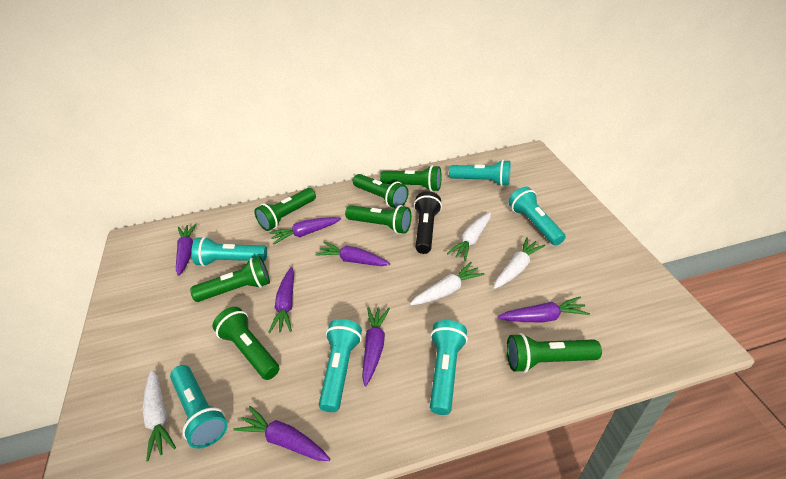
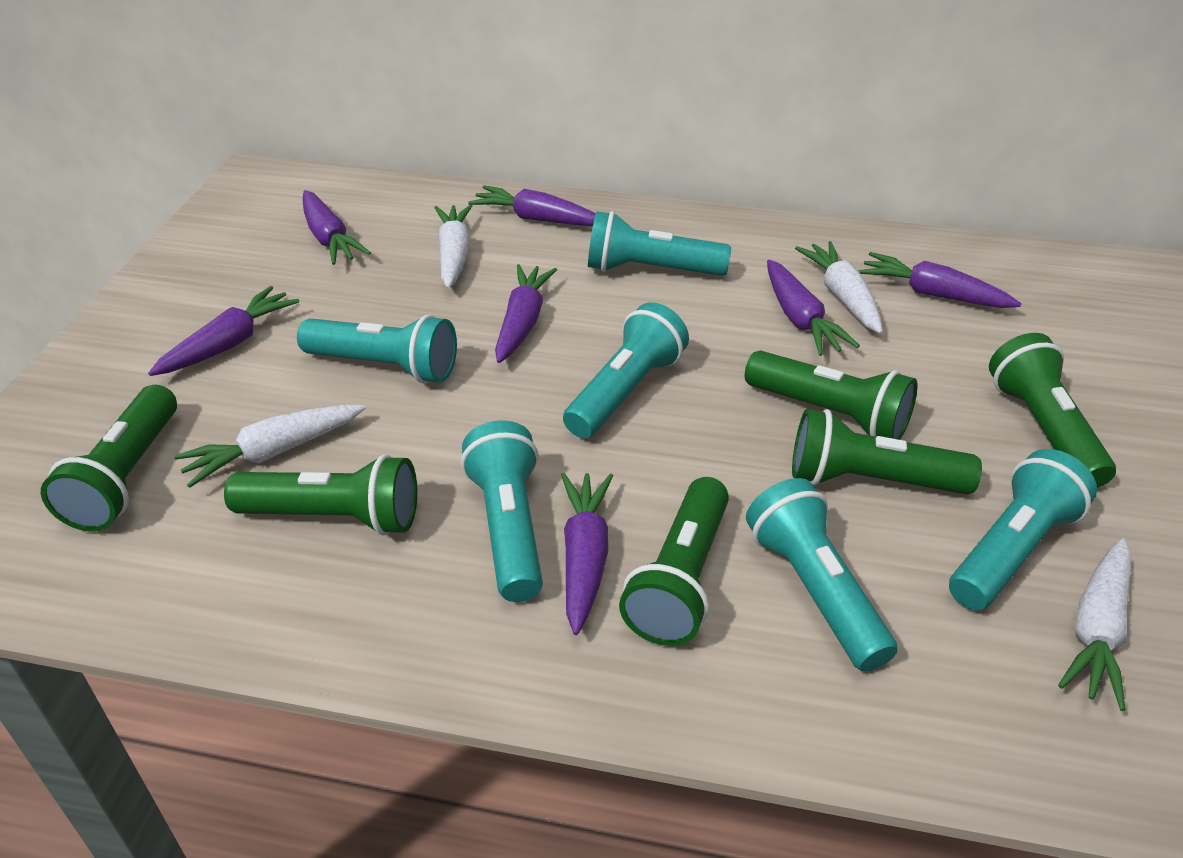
black flashlight: 1 -> 0
green flashlight: 7 -> 6

